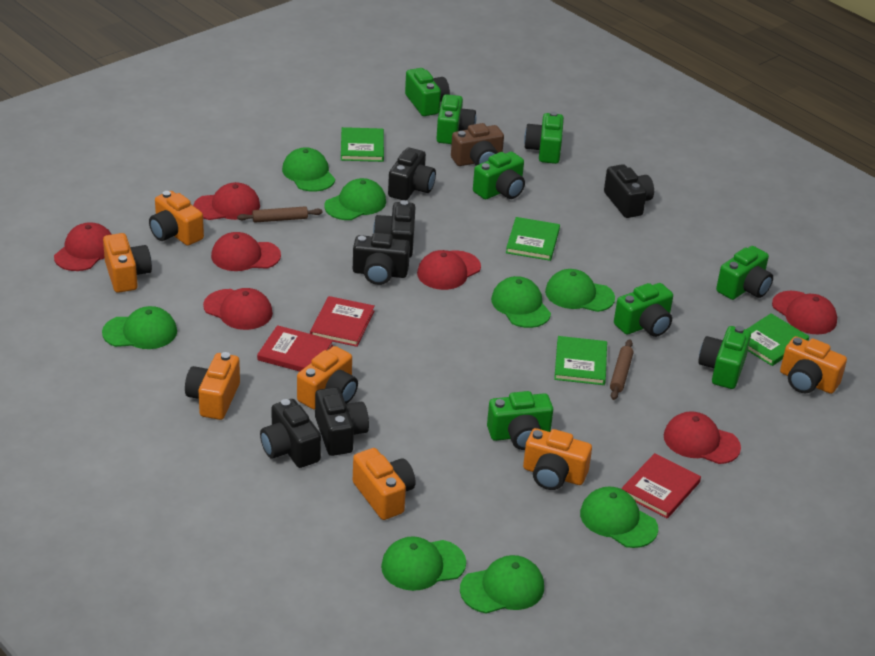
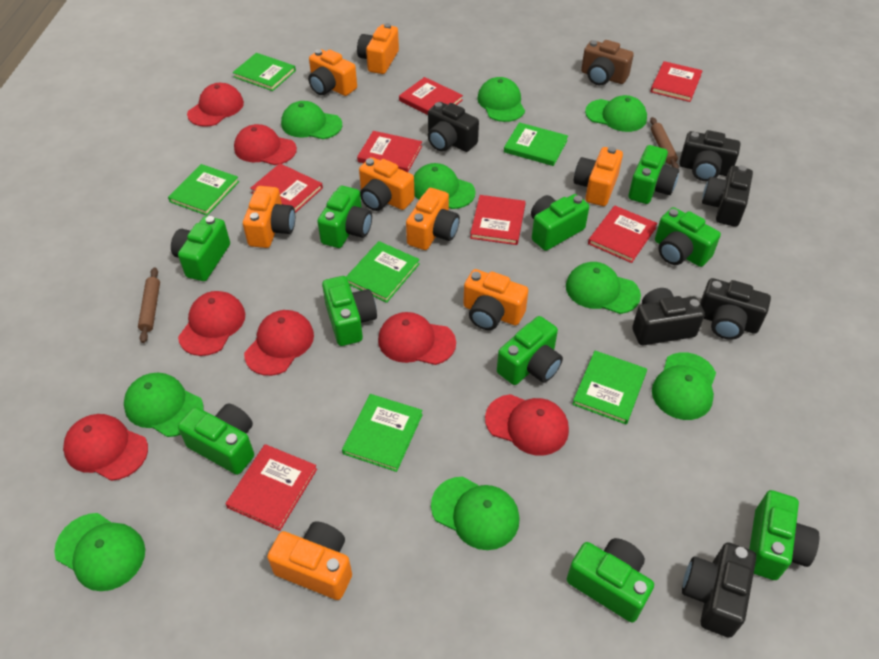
green book: 4 -> 6
green camera: 8 -> 10
green cap: 8 -> 9
orange camera: 7 -> 8
red book: 3 -> 7

